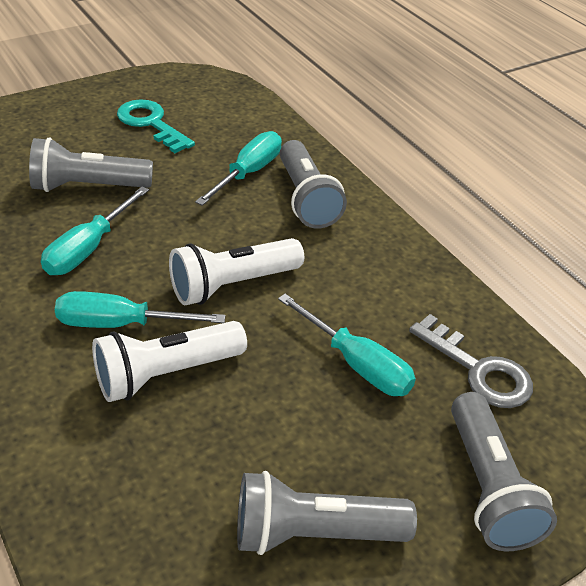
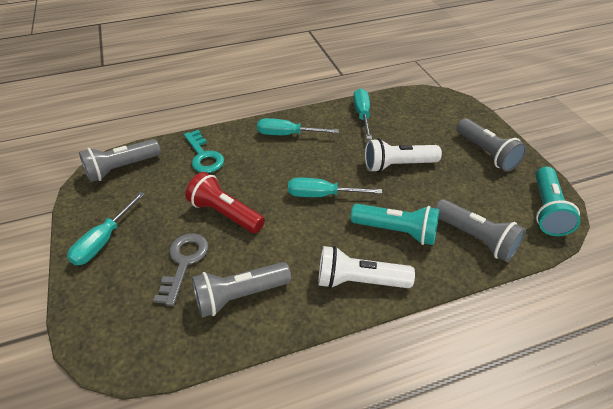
red flashlight: 0 -> 1
turquoise flashlight: 0 -> 2

